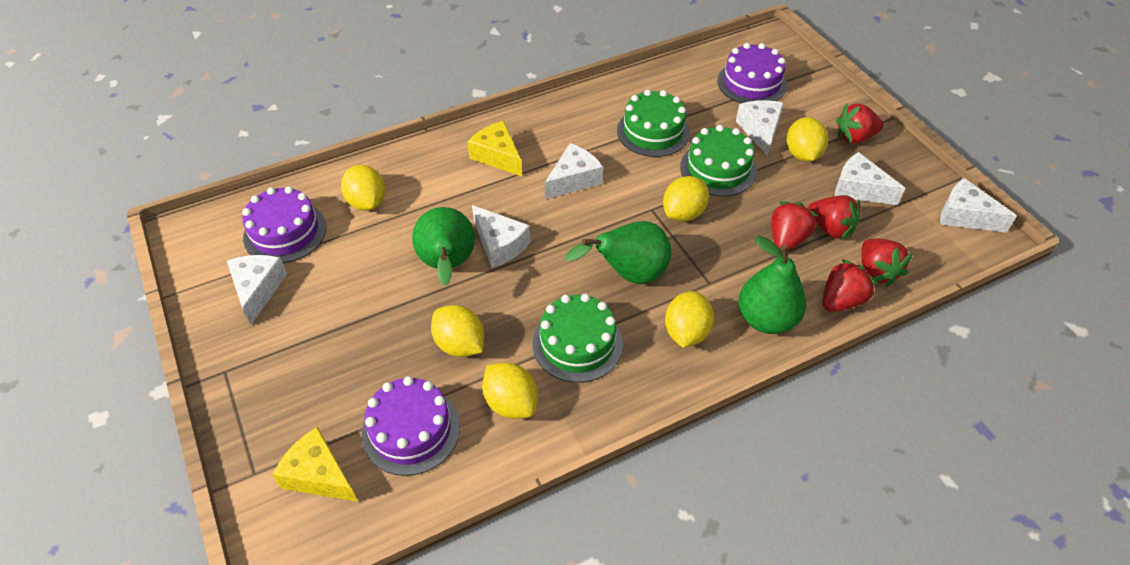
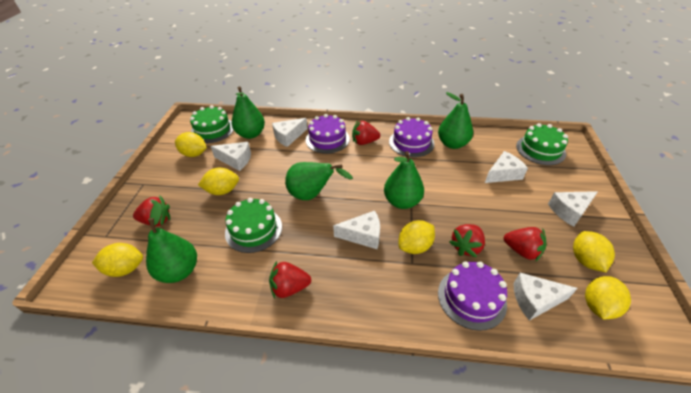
green pear: 3 -> 5
yellow cheese: 2 -> 0

